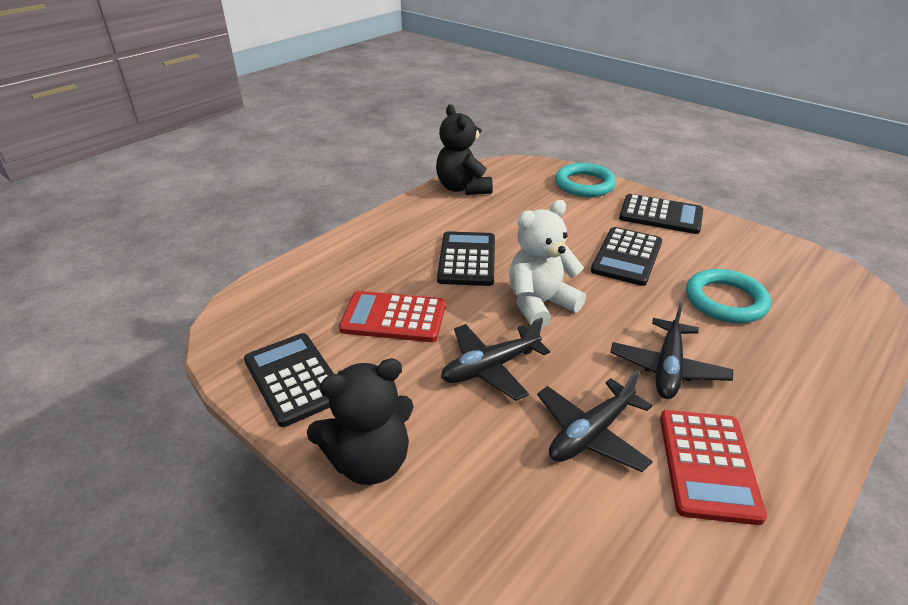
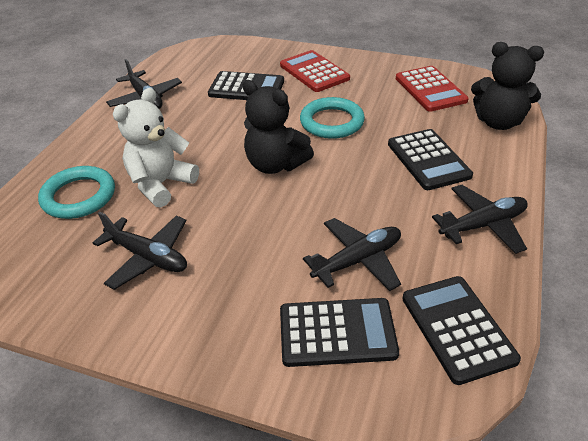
black plane: 3 -> 4

